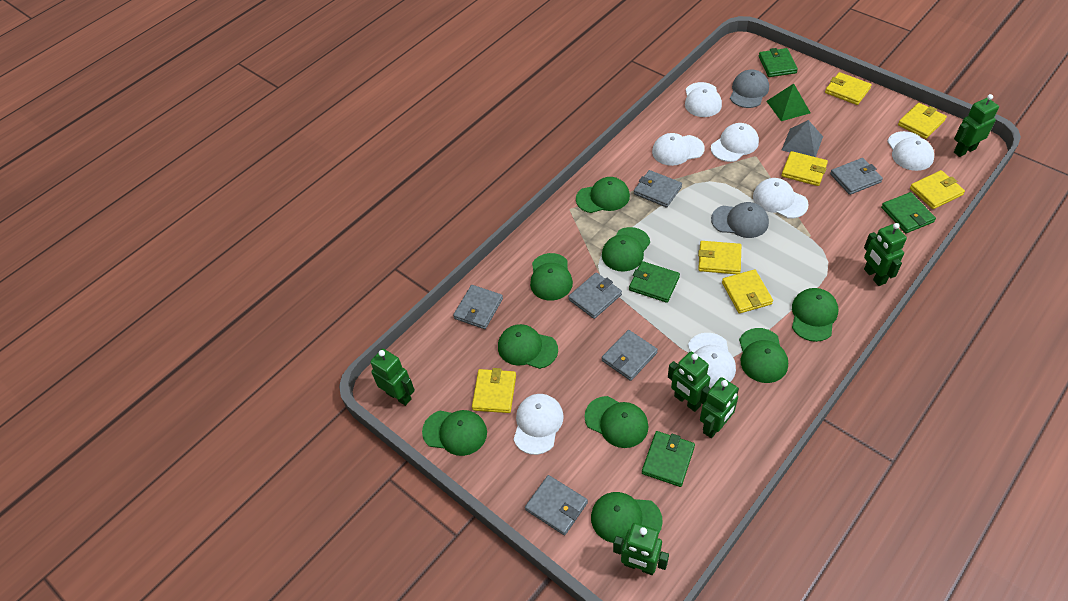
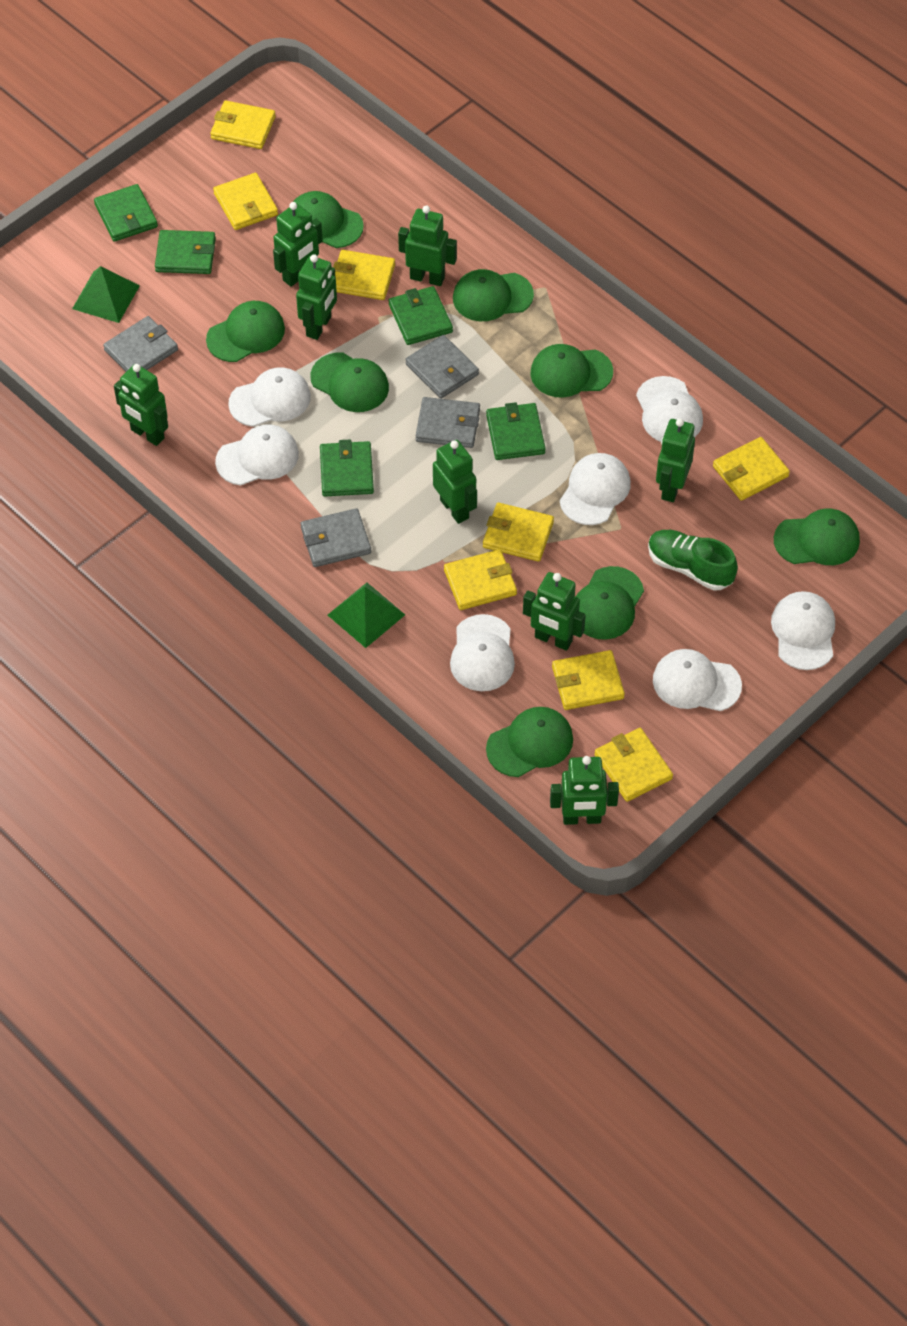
green cap: 9 -> 8
green pyramid: 1 -> 2
green robot: 6 -> 8
green shoe: 0 -> 1
green wallet: 4 -> 5
grey cap: 2 -> 0
grey pyramid: 1 -> 0
grey wallet: 6 -> 4
yellow wallet: 7 -> 8

